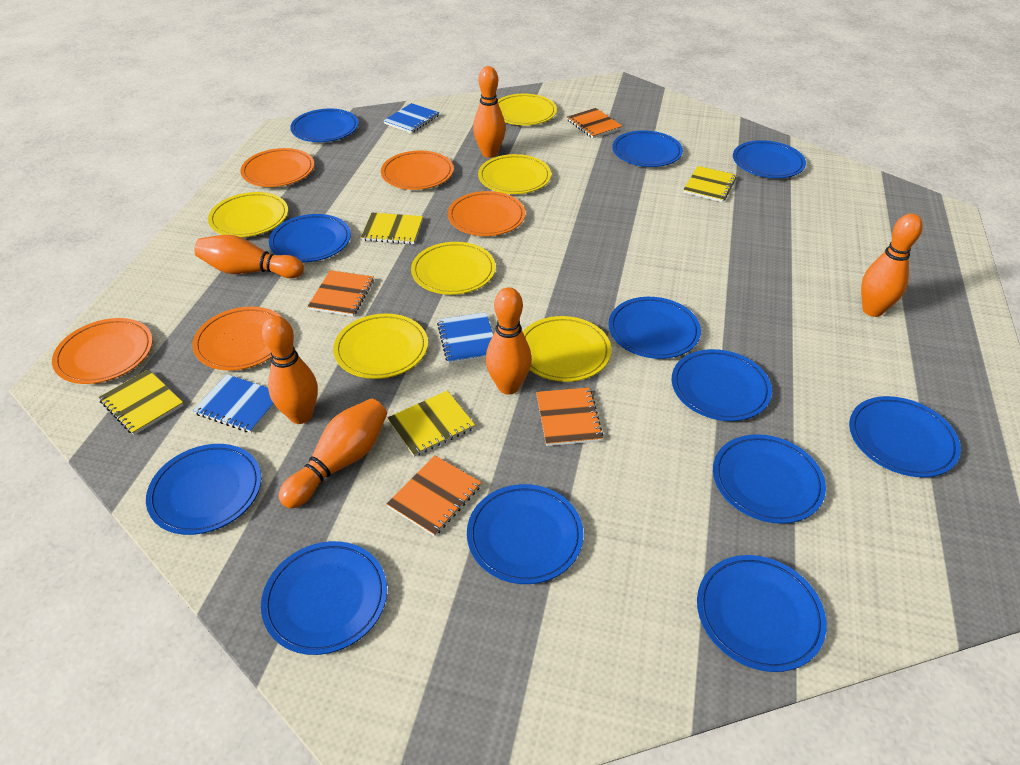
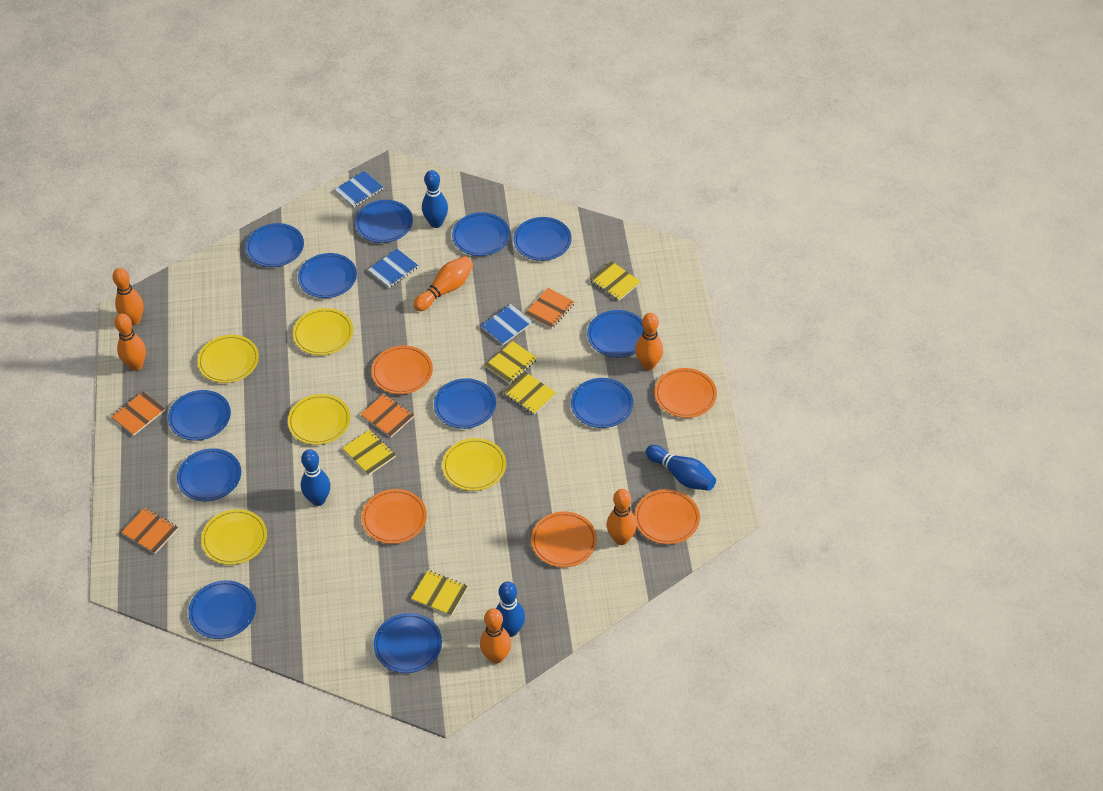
blue bowling pin: 0 -> 4
yellow notebook: 4 -> 5
yellow plate: 6 -> 5

